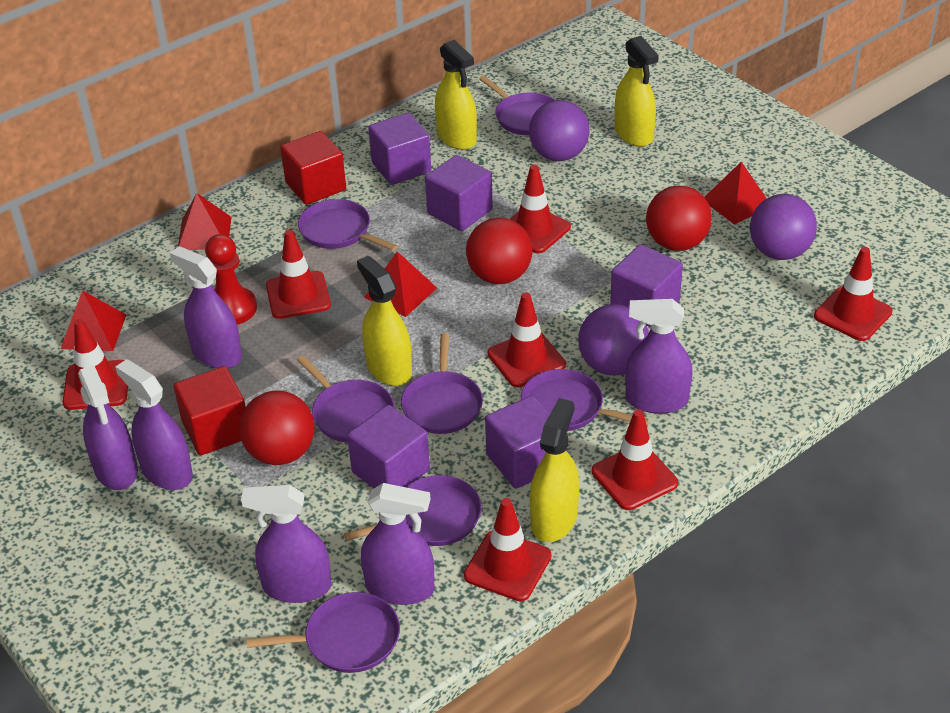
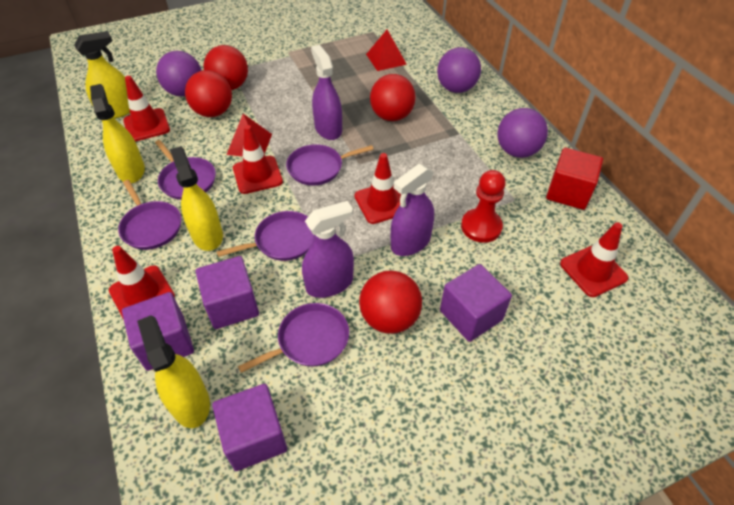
purple cube: 5 -> 4
purple pan: 7 -> 5
purple spray bottle: 6 -> 3
red ball: 3 -> 4
red cube: 2 -> 1
red pyramid: 4 -> 2
red traffic cone: 7 -> 5

